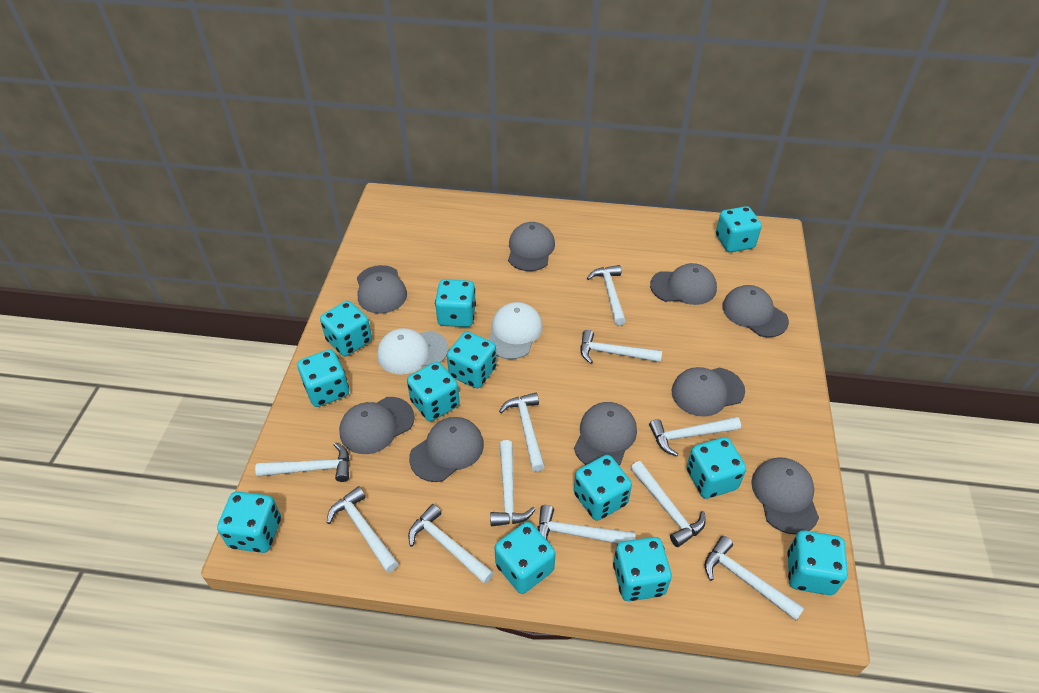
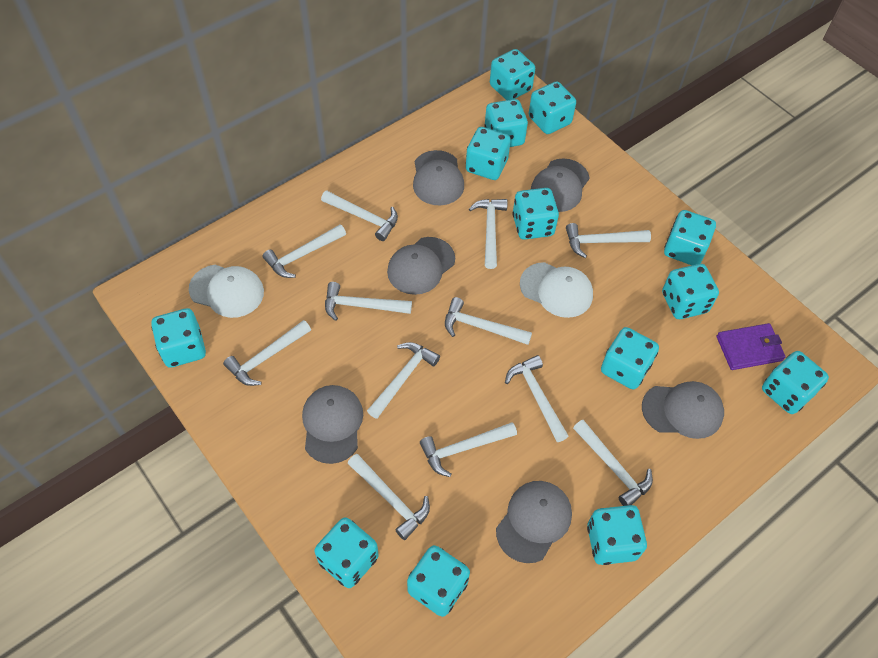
grey cap: 9 -> 6
purple wallet: 0 -> 1
turquoise dice: 12 -> 13
white hammer: 11 -> 12

